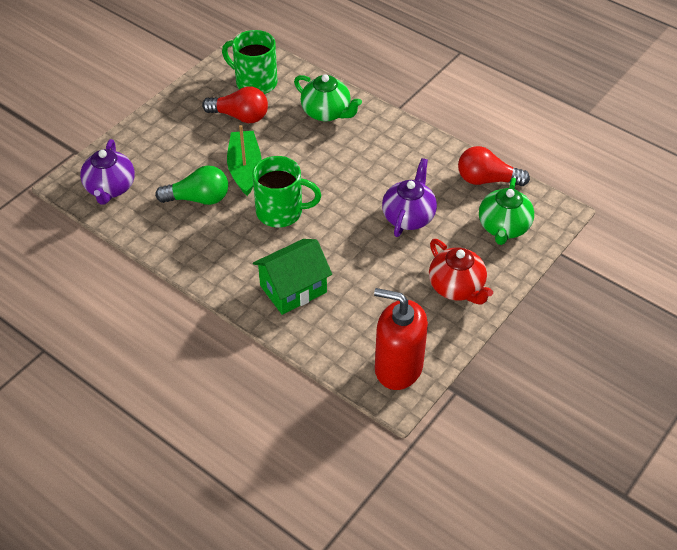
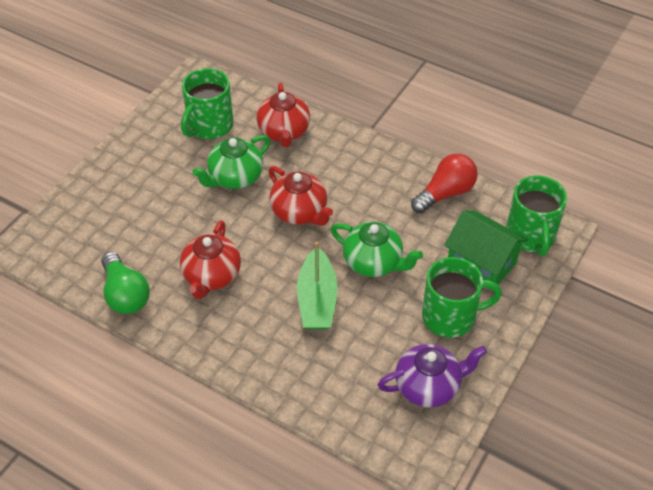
green mug: 2 -> 3
purple teapot: 2 -> 1
red light bulb: 2 -> 1
red soap dispenser: 1 -> 0
red teapot: 1 -> 3

